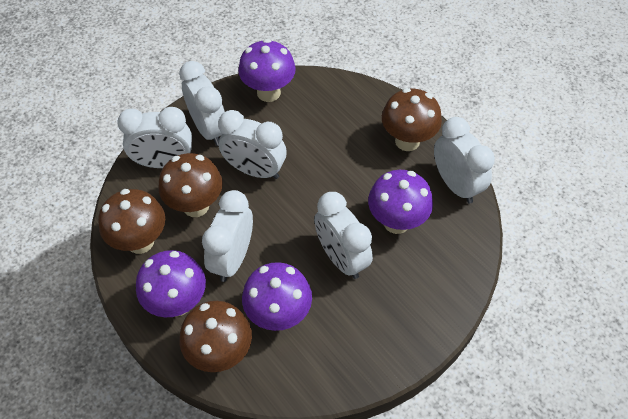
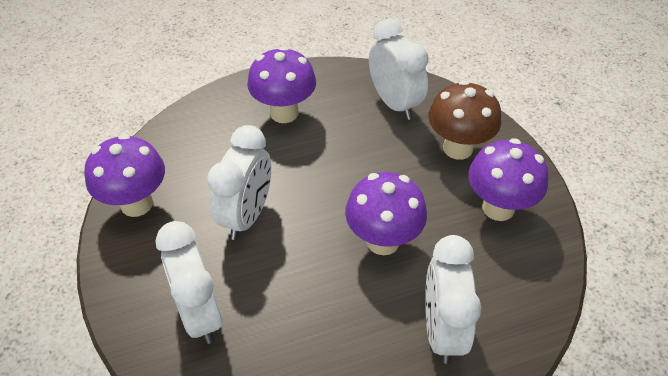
brown mushroom: 4 -> 1
white clock: 6 -> 4

